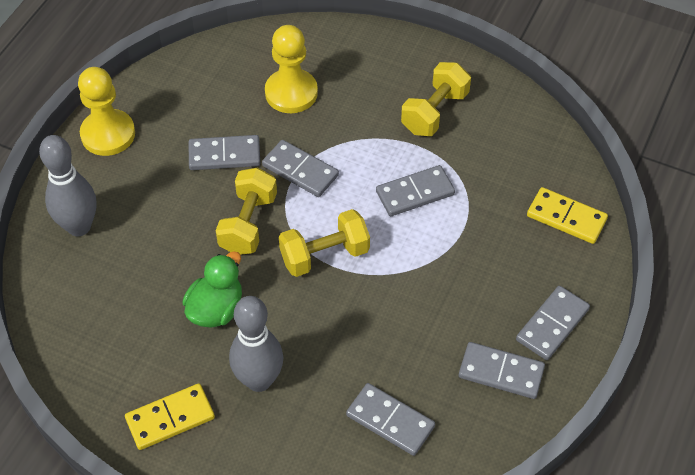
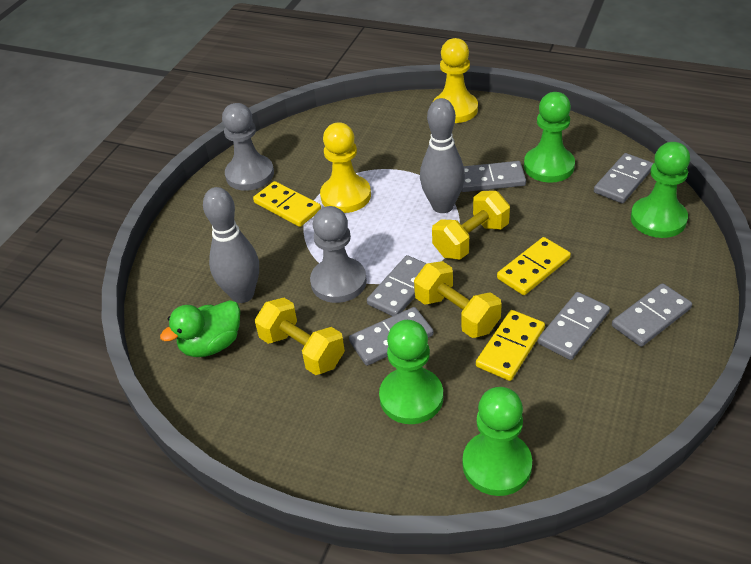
green pawn: 0 -> 4
grey pawn: 0 -> 2
yellow domino: 2 -> 3

